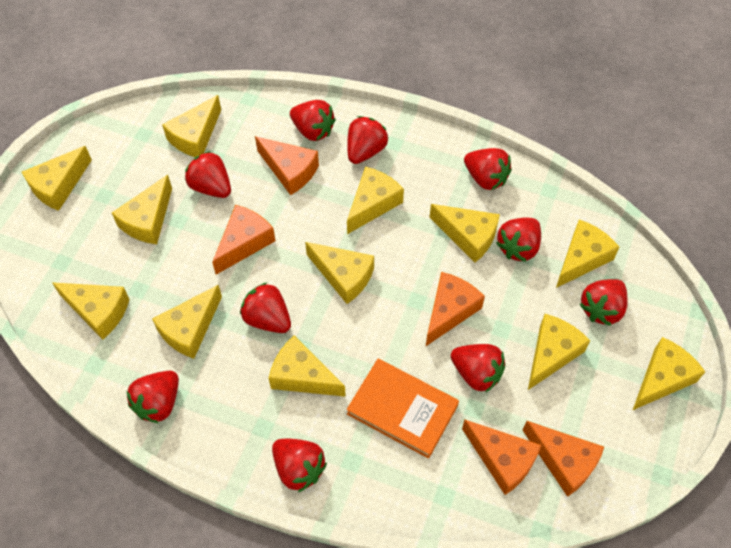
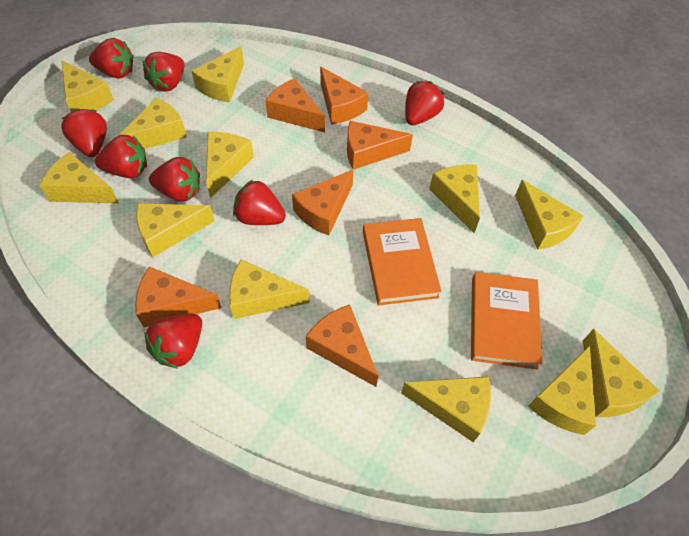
orange book: 1 -> 2
orange cheese: 5 -> 6
red strawberry: 10 -> 8

